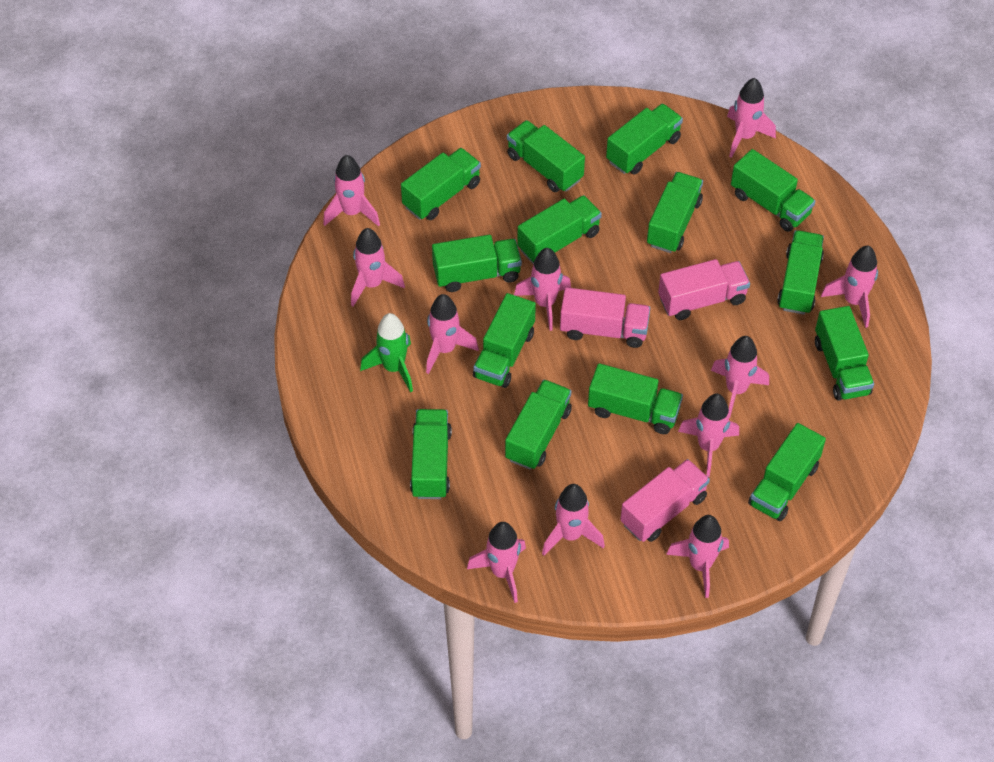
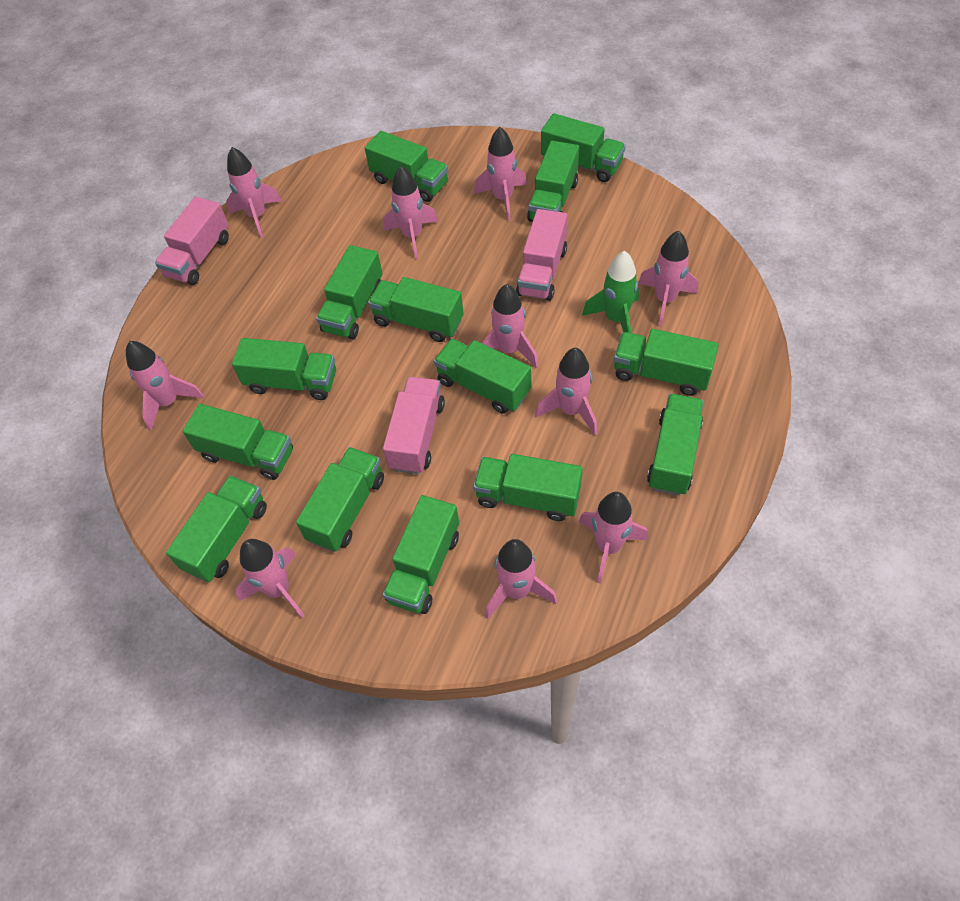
pink rocket: 11 -> 10

